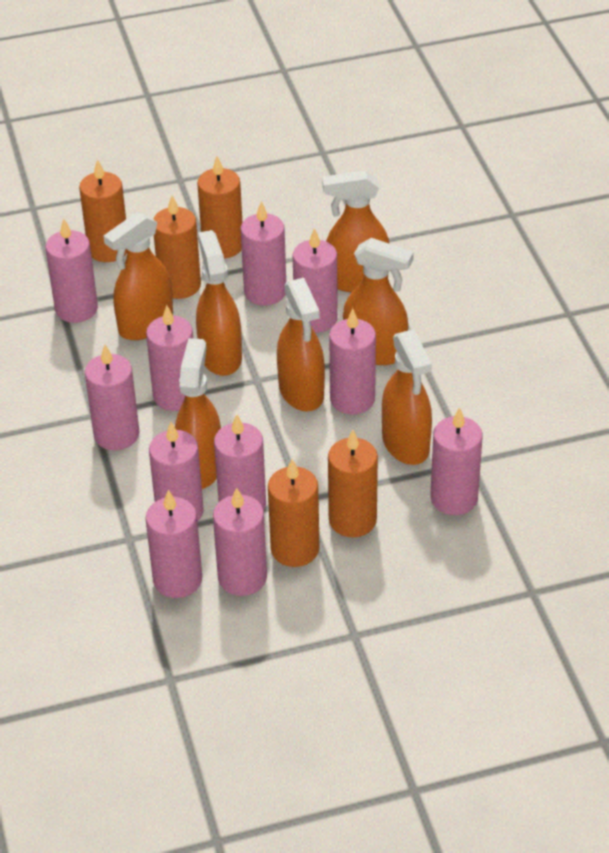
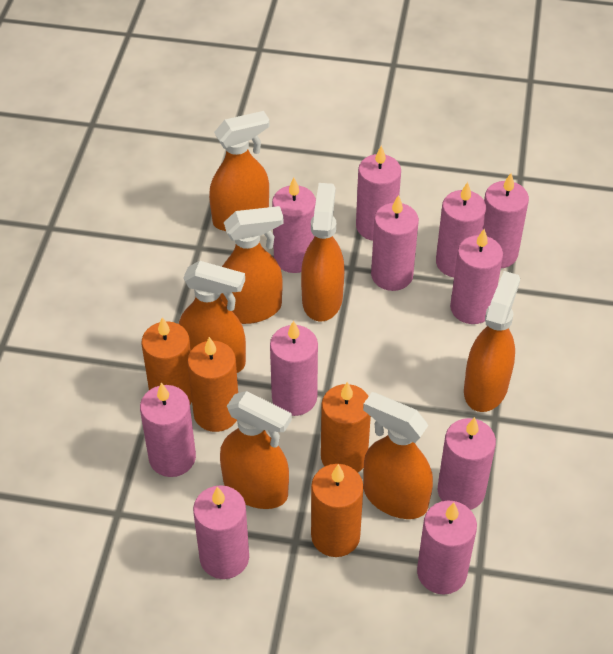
orange candle: 5 -> 4

